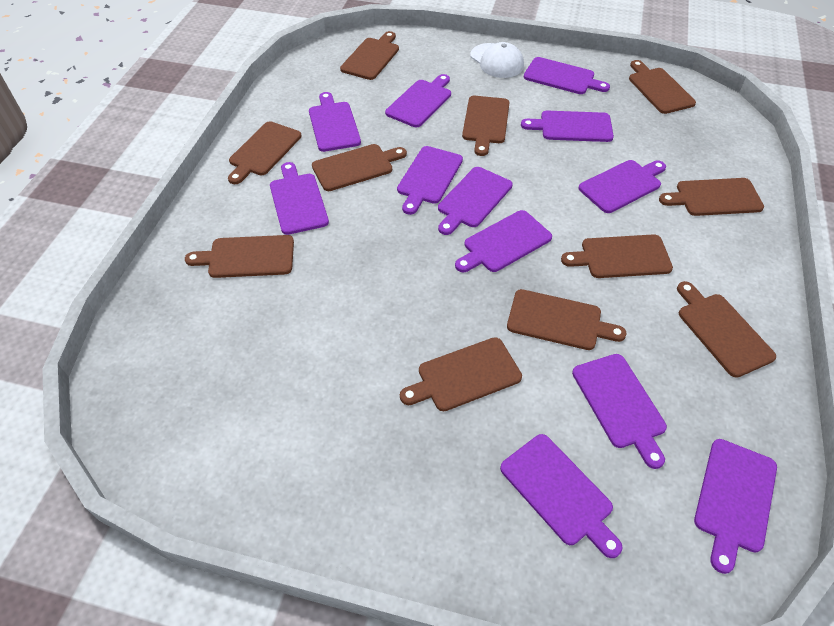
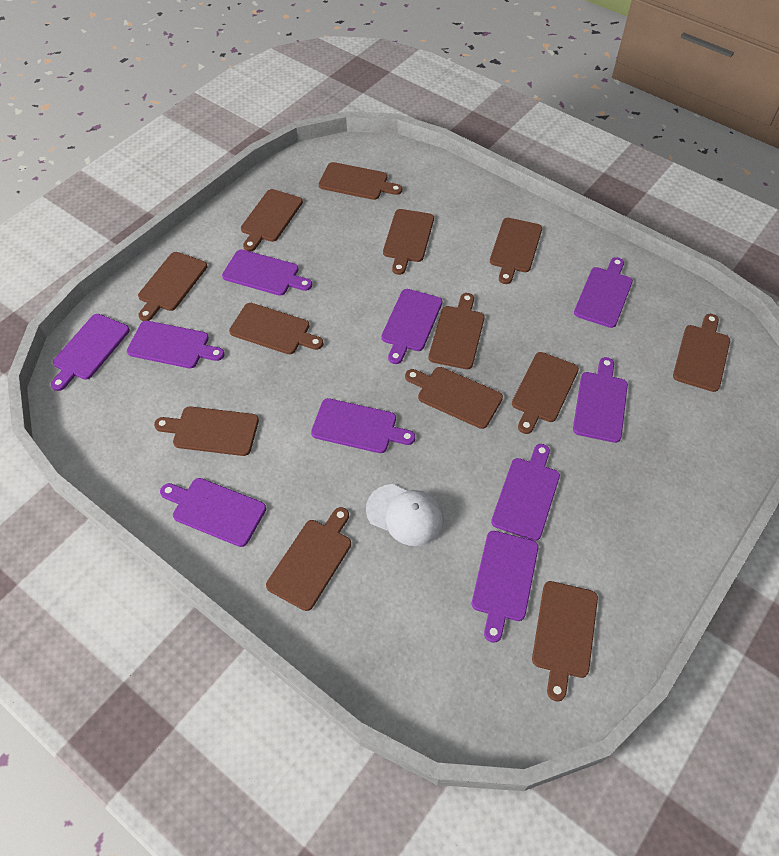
brown cutting board: 11 -> 13
purple cutting board: 12 -> 10

